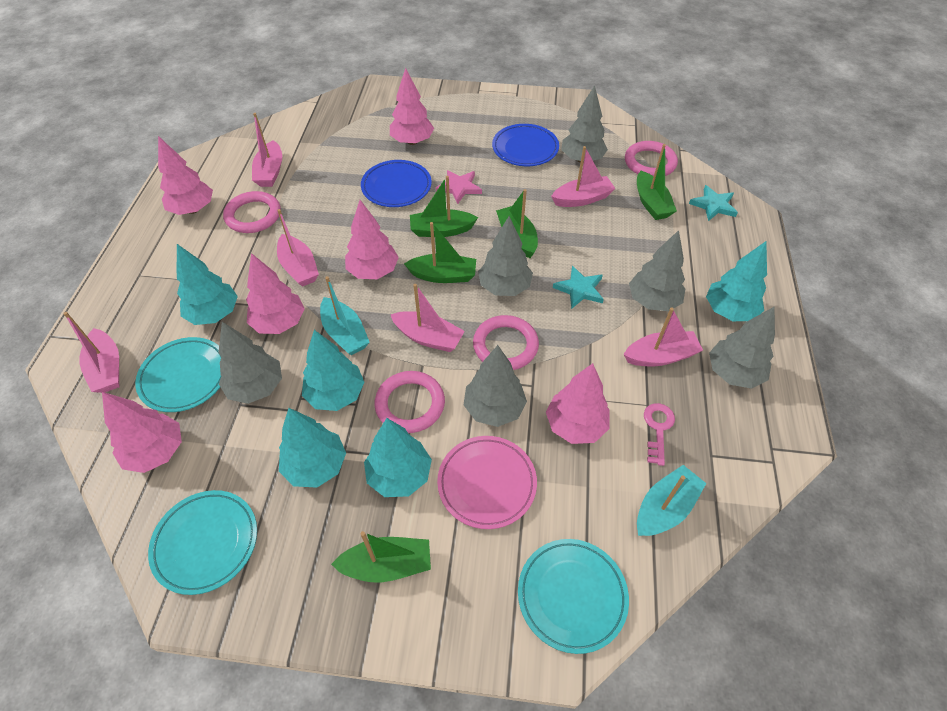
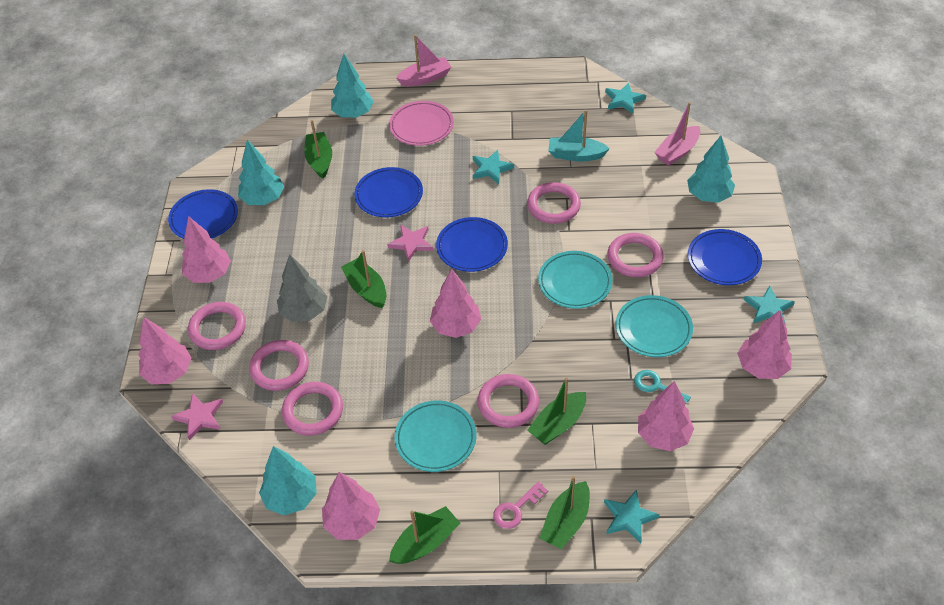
blue plate: 2 -> 4
grey tree: 6 -> 1
pink boat: 6 -> 2
pink ring: 4 -> 6
pink star: 1 -> 2
turquoise boat: 2 -> 1
turquoise key: 0 -> 1
turquoise star: 2 -> 4
turquoise tree: 5 -> 4

